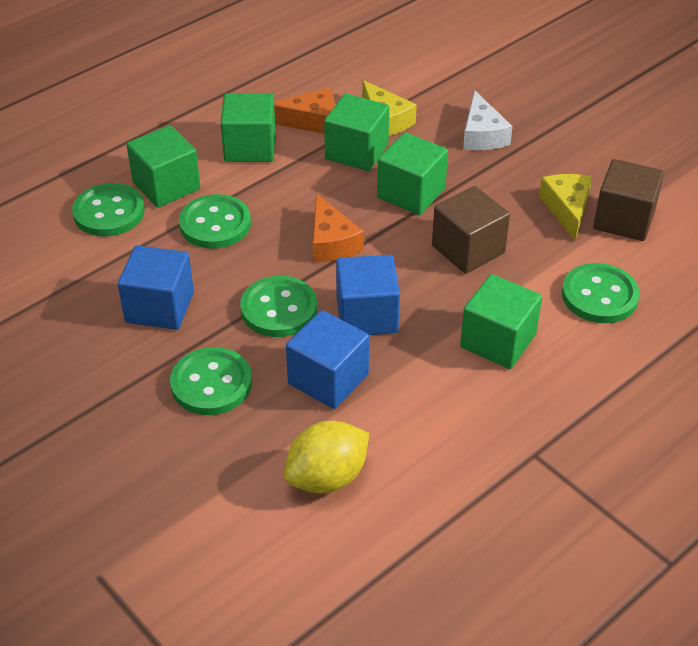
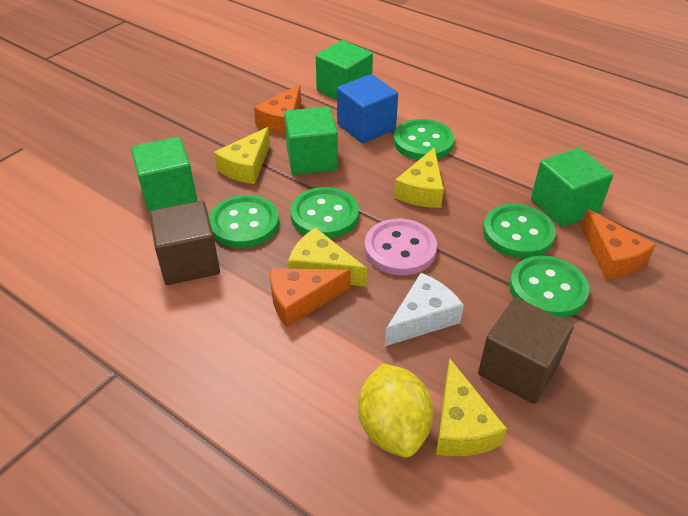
blue cube: 3 -> 1
green cube: 5 -> 4
orange cheese: 2 -> 3
pink button: 0 -> 1
yellow cheese: 2 -> 4

